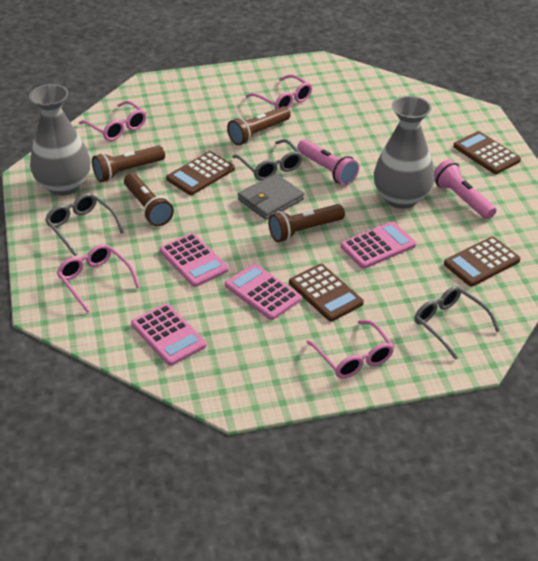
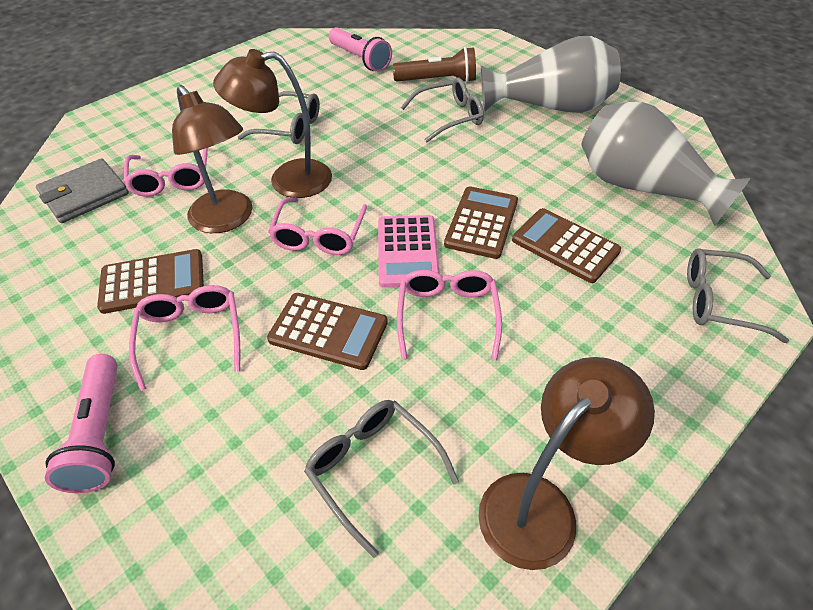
brown flashlight: 4 -> 1
brown lamp: 0 -> 3
grey glasses: 3 -> 4
pink calculator: 4 -> 1

